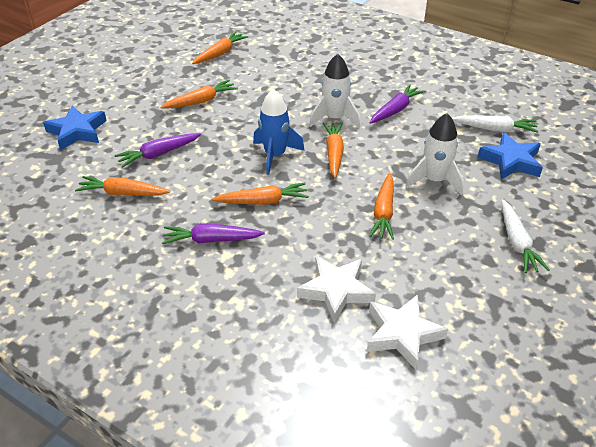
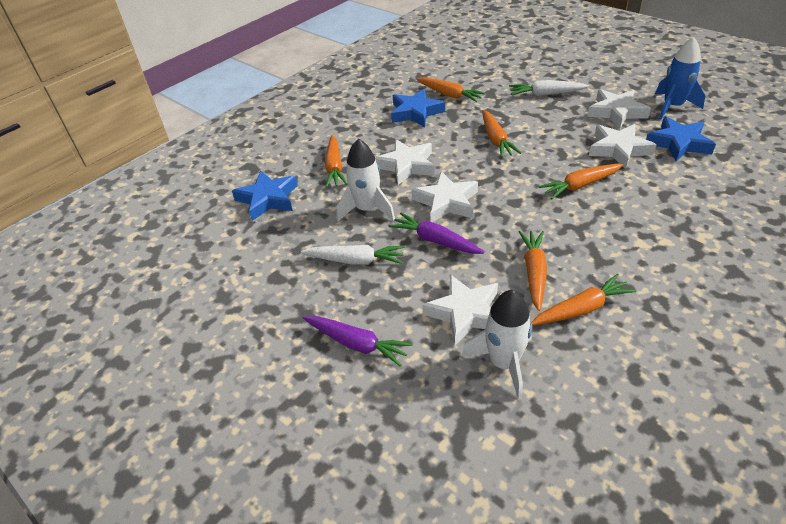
blue star: 2 -> 3
purple carrot: 3 -> 2
white star: 2 -> 5

